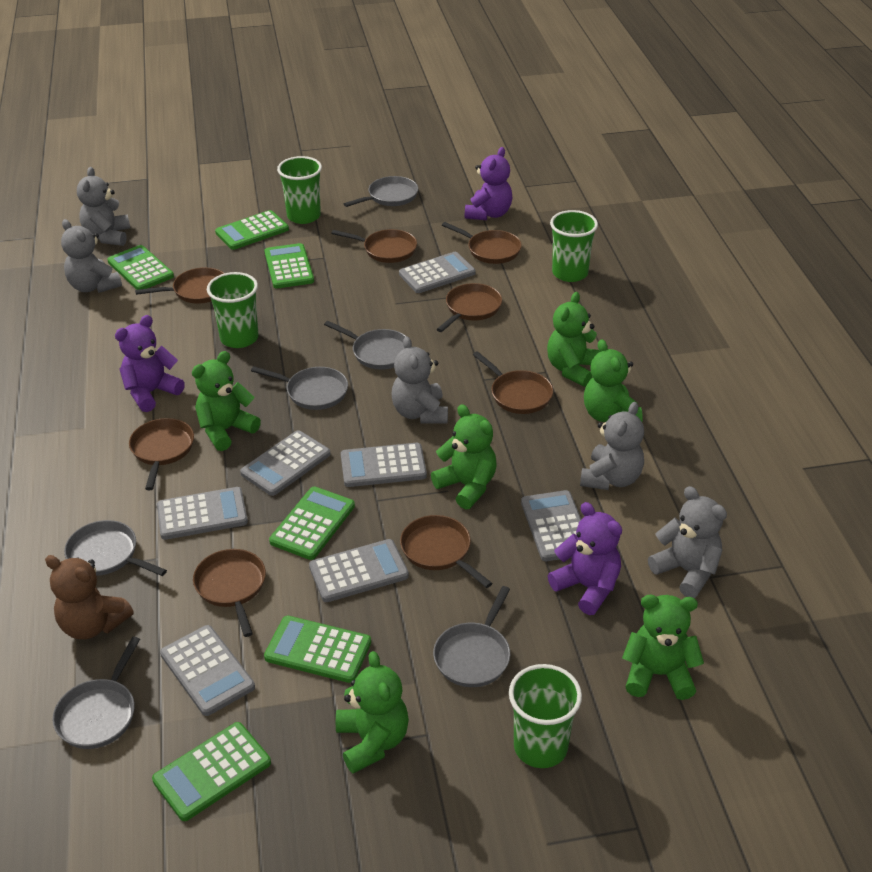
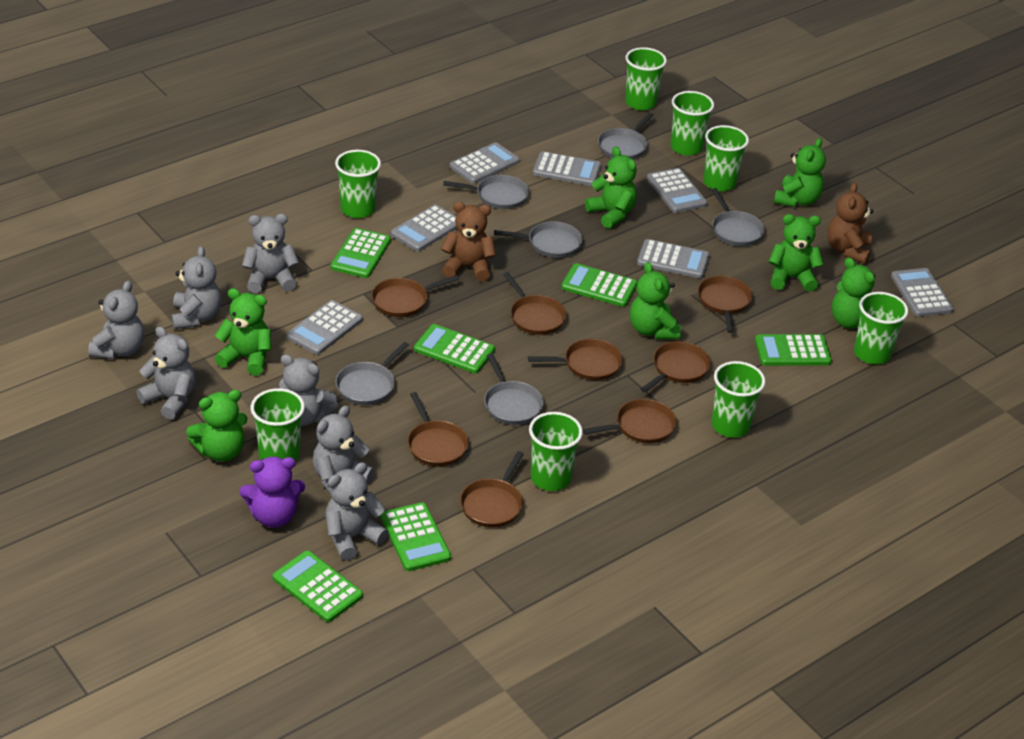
brown teddy bear: 1 -> 2
green cup: 4 -> 8
green teddy bear: 6 -> 7
grey teddy bear: 5 -> 7
purple teddy bear: 3 -> 1

